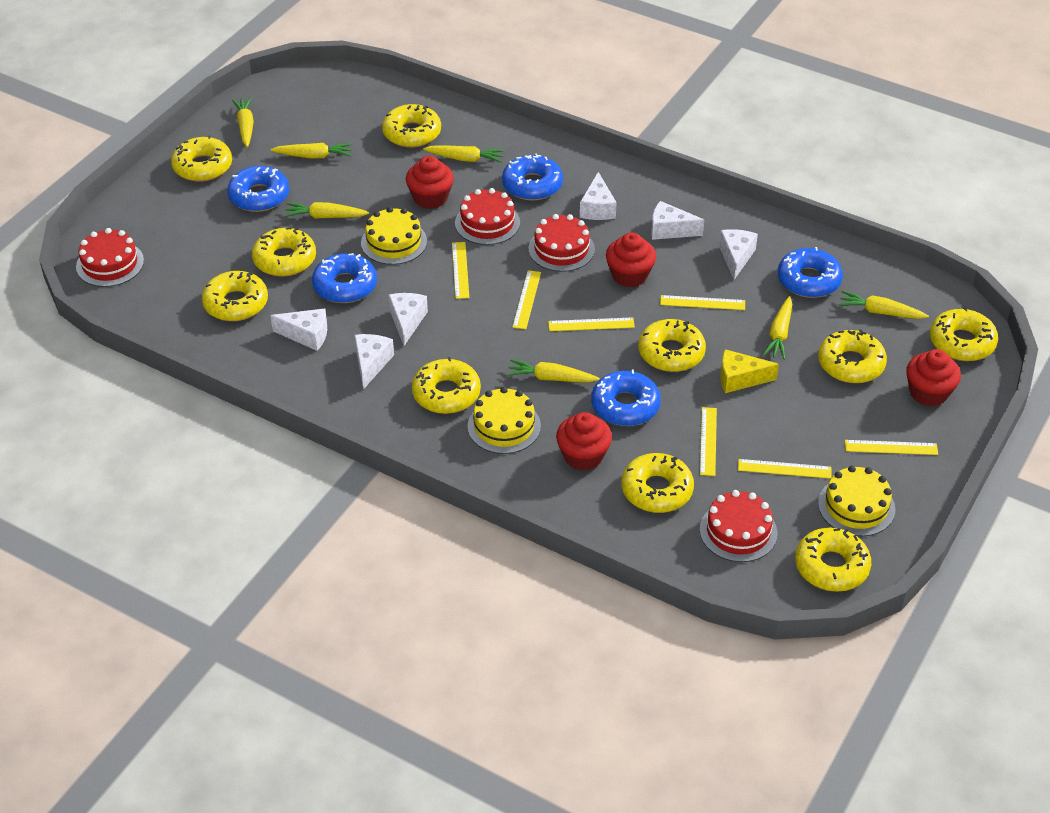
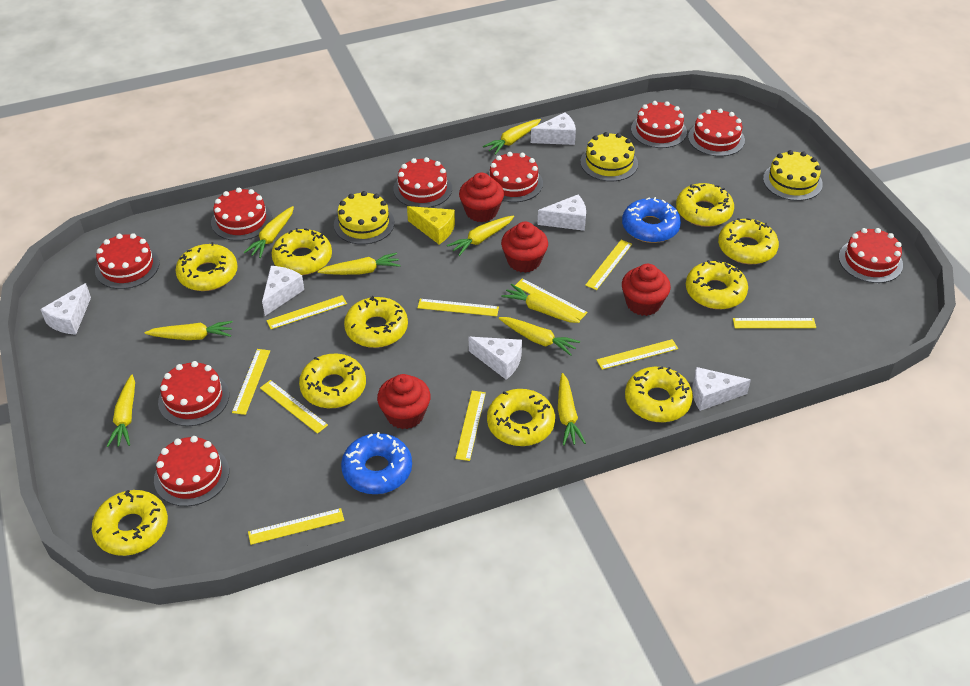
blue donut: 5 -> 2
red cake: 4 -> 9
yellow carrot: 7 -> 9
yellow ruler: 7 -> 10

